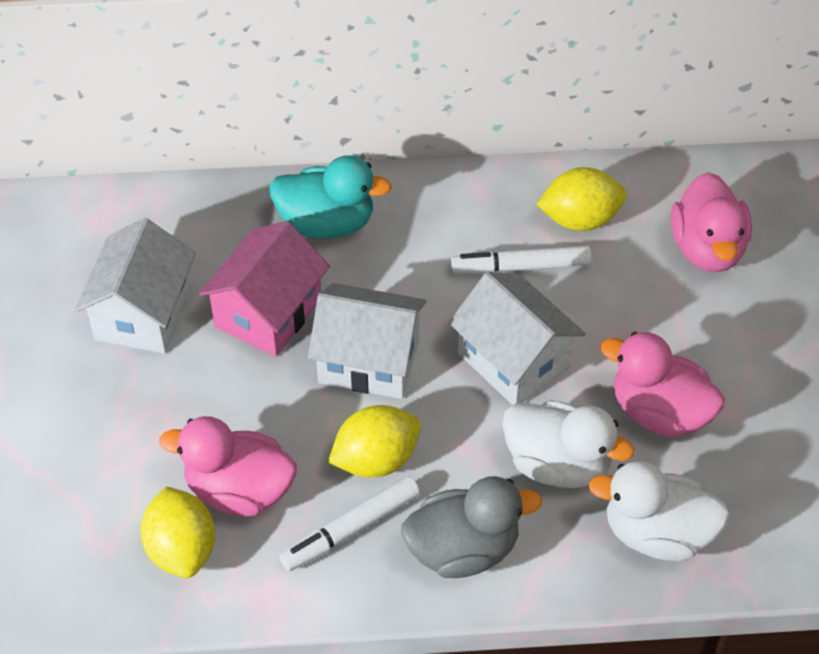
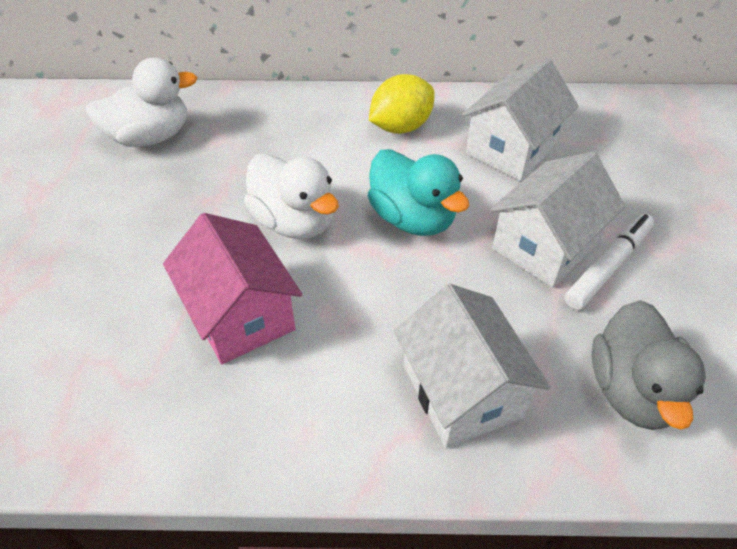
pink duck: 3 -> 0
white marker: 2 -> 1
yellow lemon: 3 -> 1

